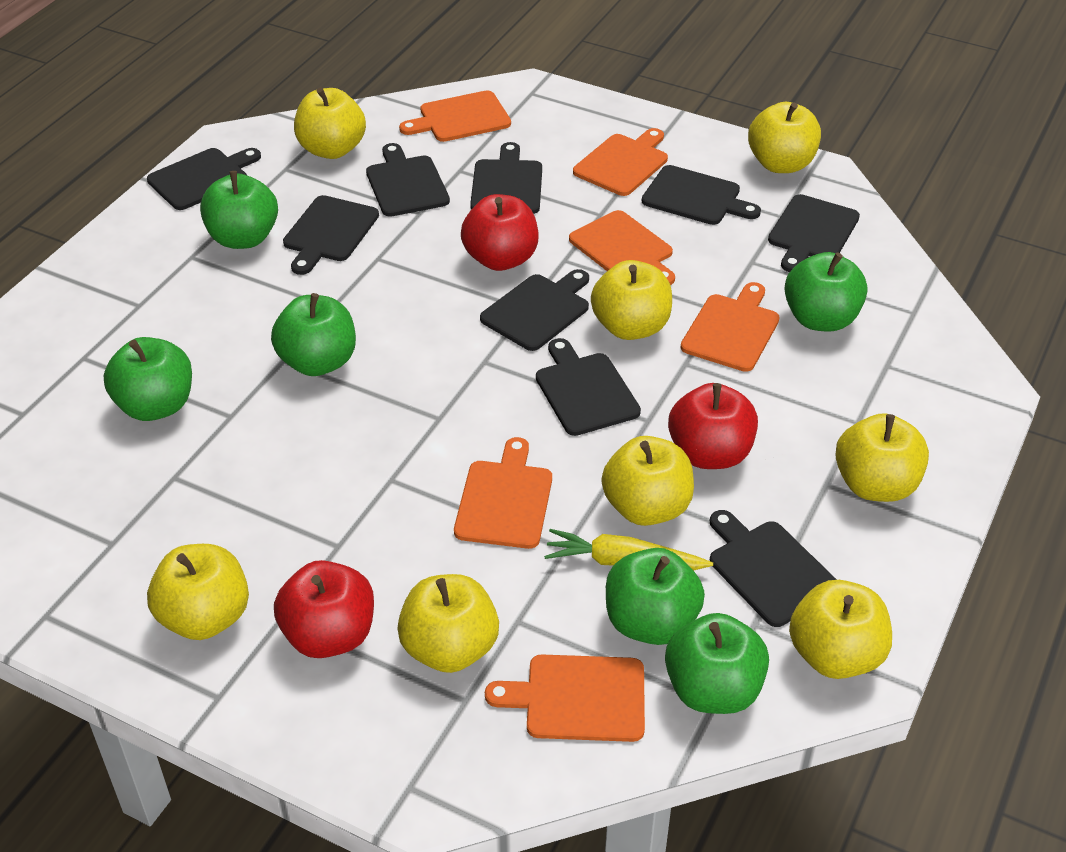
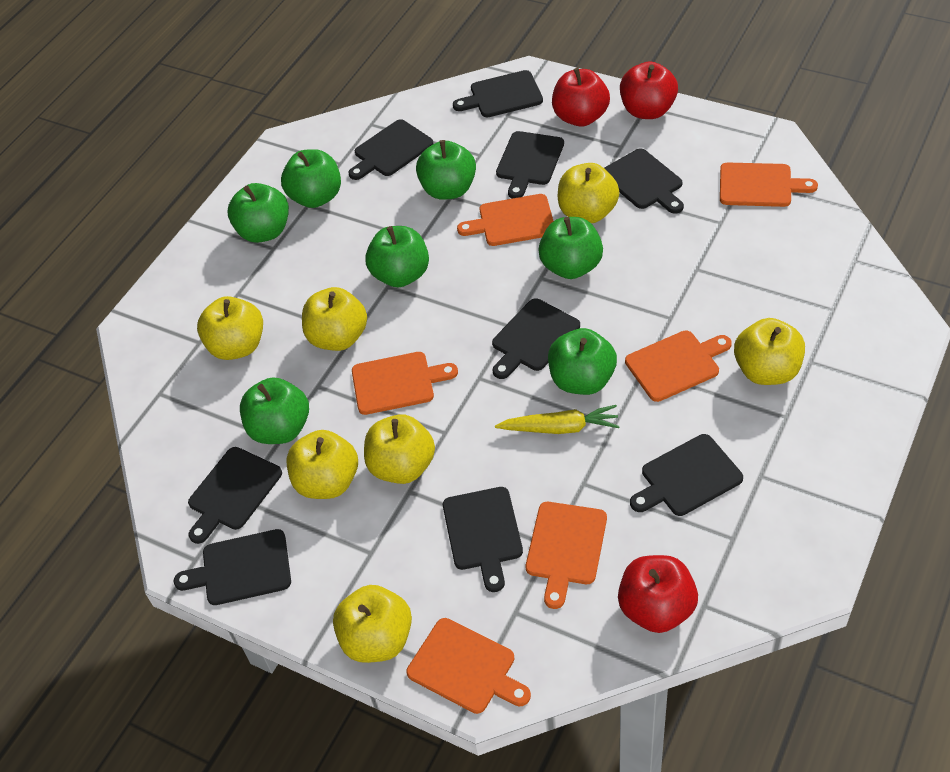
green apple: 6 -> 7
yellow apple: 8 -> 7

